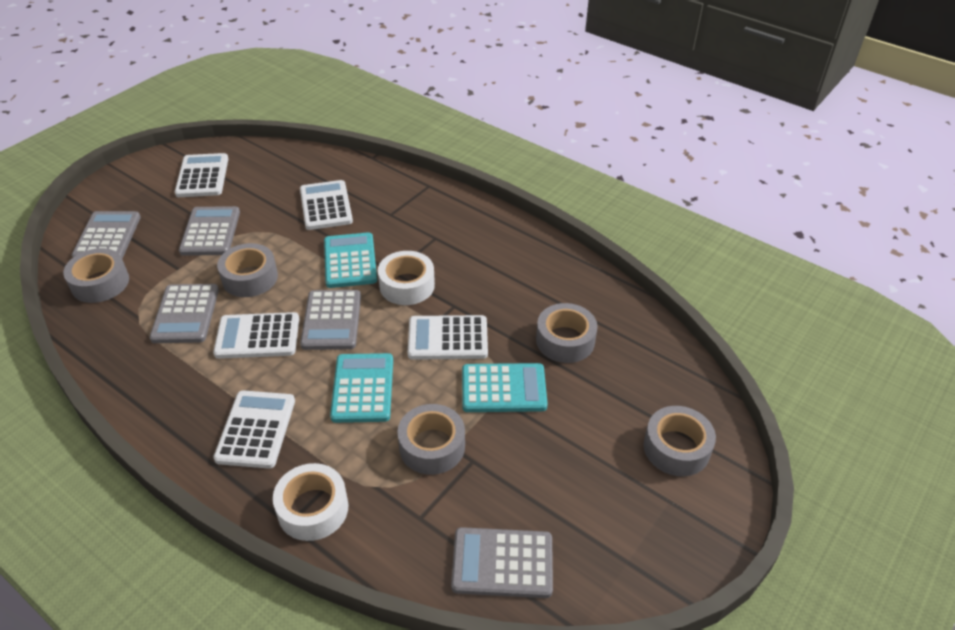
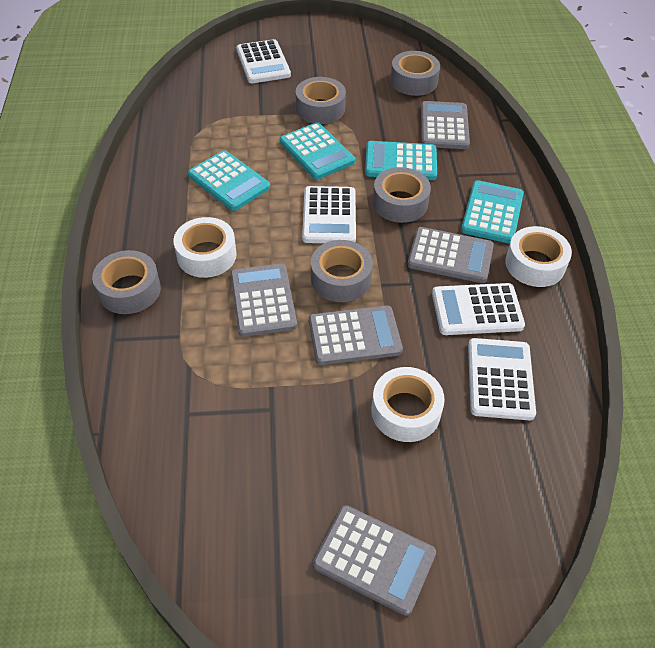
turquoise calculator: 3 -> 4
white calculator: 5 -> 4
white tape: 2 -> 3

